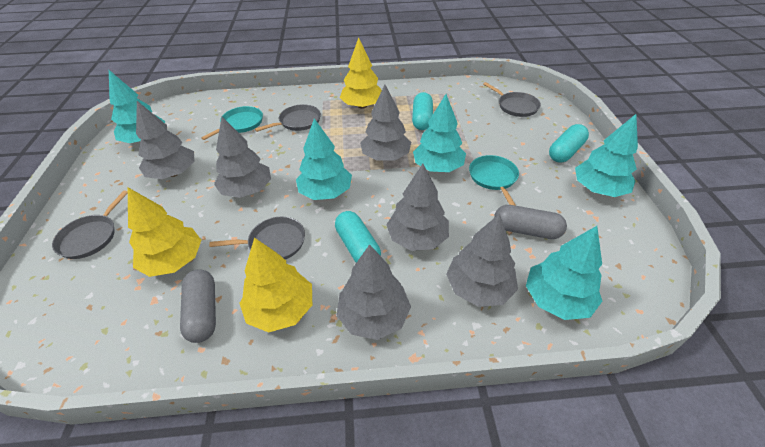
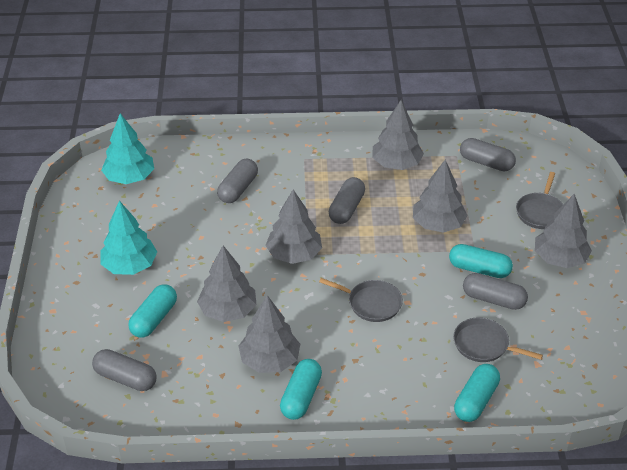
grey capsule: 2 -> 5
grey pan: 4 -> 3
turquoise capsule: 3 -> 4
turquoise pan: 2 -> 0
turquoise tree: 5 -> 2
yellow tree: 3 -> 0

